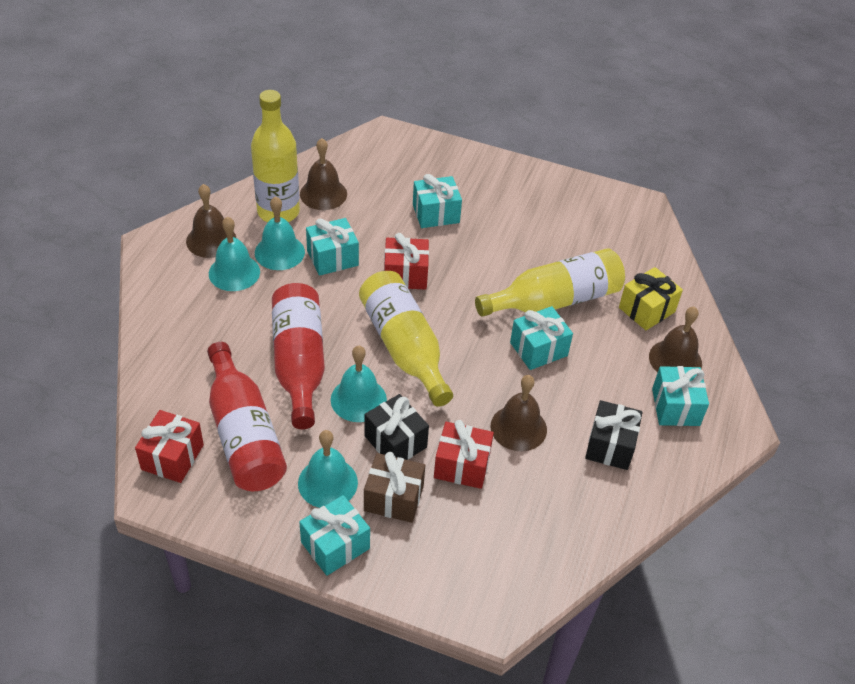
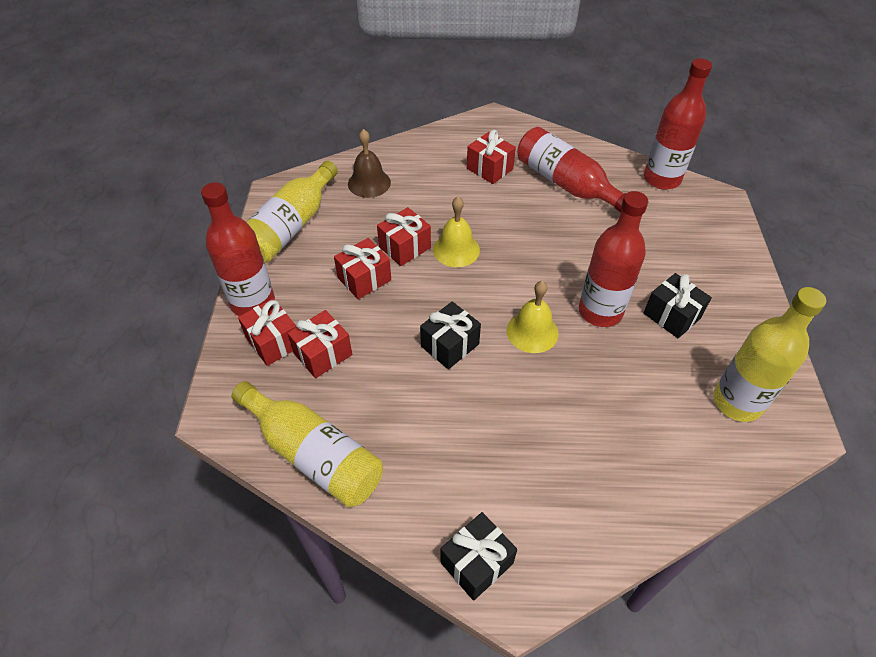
black gift: 2 -> 3
brown bell: 4 -> 1
brown gift: 1 -> 0
red bottle: 2 -> 4
red gift: 3 -> 5
turquoise bell: 4 -> 0
turquoise gift: 5 -> 0
yellow bell: 0 -> 2
yellow gift: 1 -> 0

